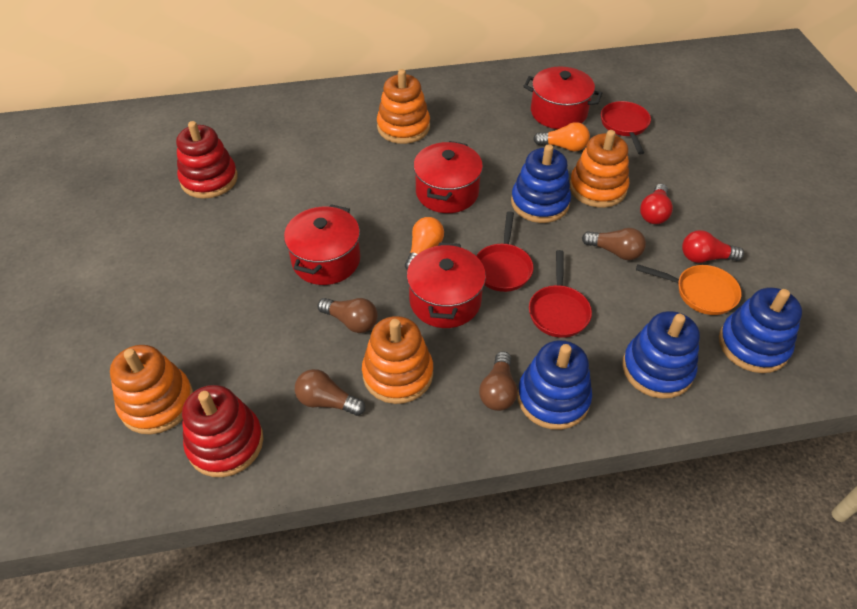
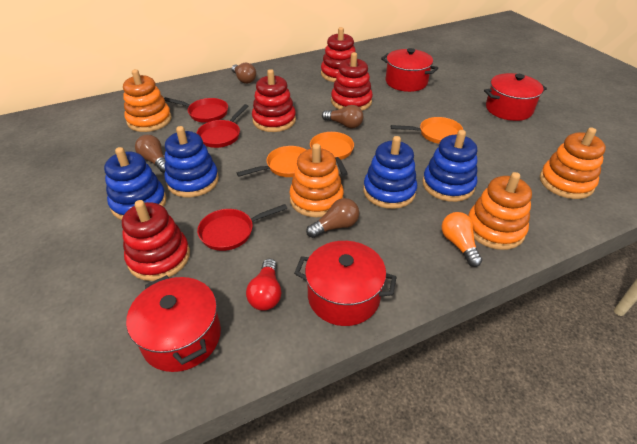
orange light bulb: 2 -> 1
orange pan: 1 -> 3
red light bulb: 2 -> 1
red stacking toy: 2 -> 4

